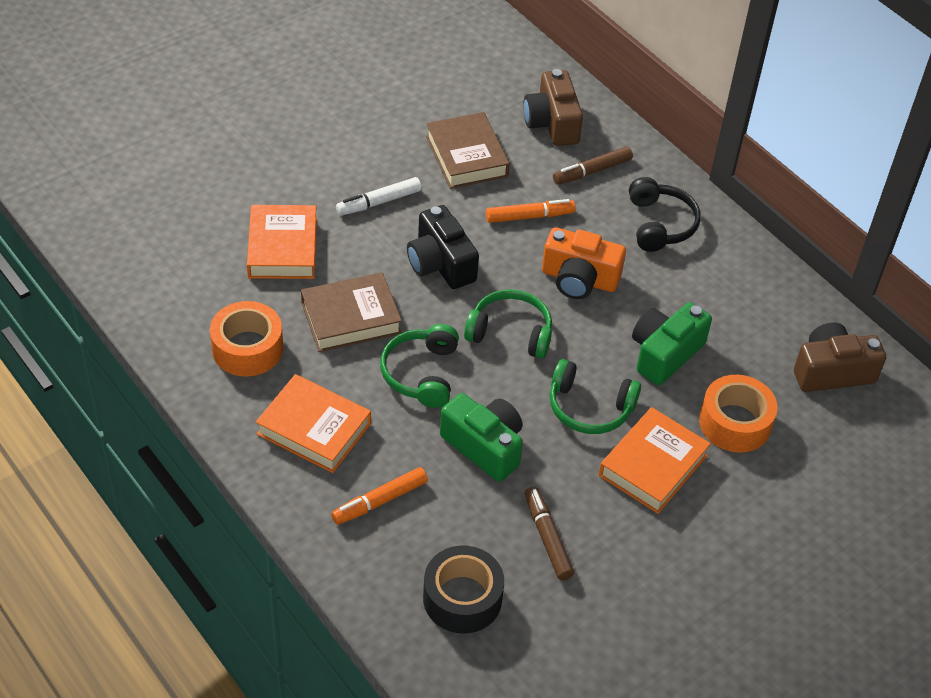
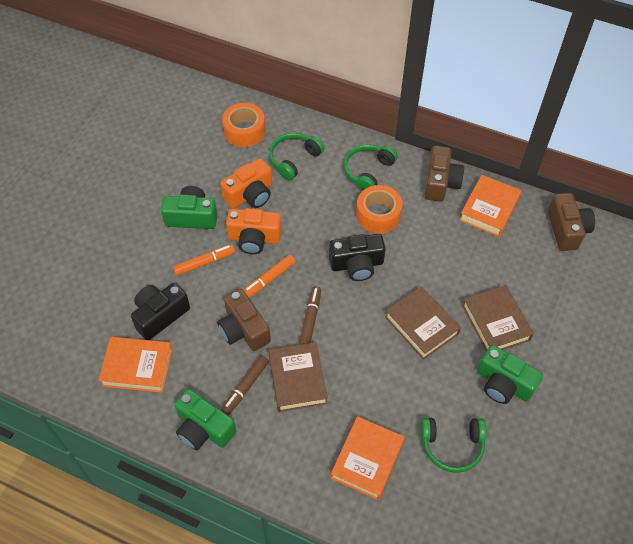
black camera: 1 -> 2
black headphones: 1 -> 0
black tape: 1 -> 0
brown book: 2 -> 3
brown camera: 2 -> 3
green camera: 2 -> 3
orange camera: 1 -> 2
white marker: 1 -> 0

